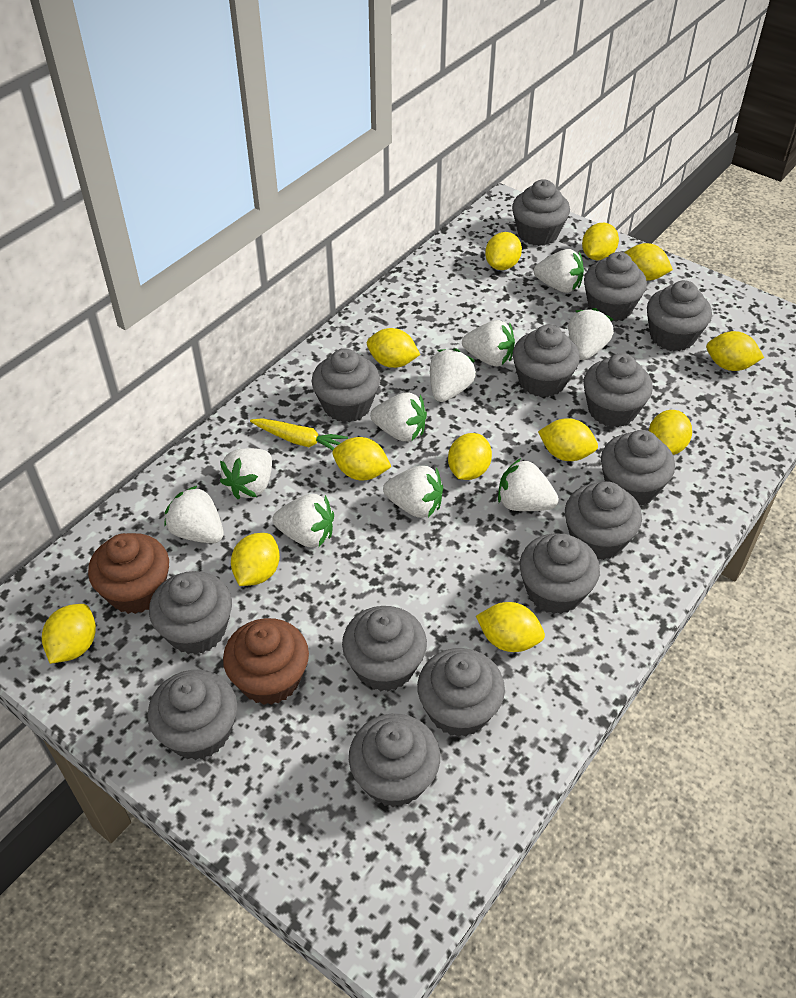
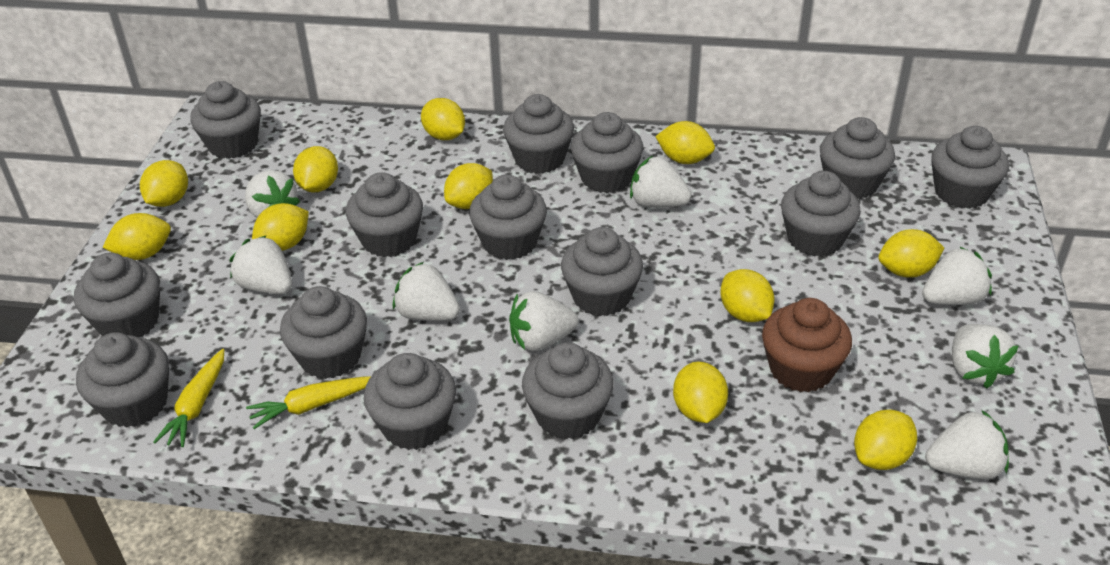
brown cupcake: 2 -> 1
white strawberry: 10 -> 8
yellow carrot: 1 -> 2
yellow lemon: 12 -> 11

